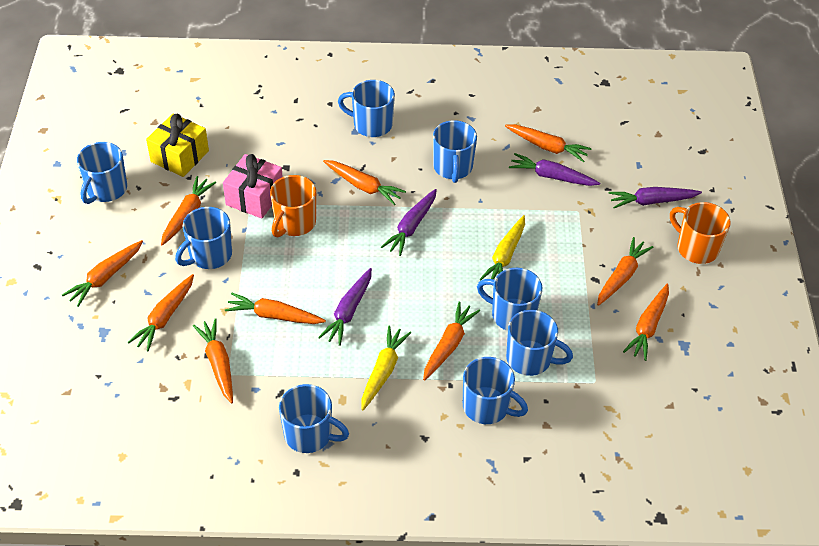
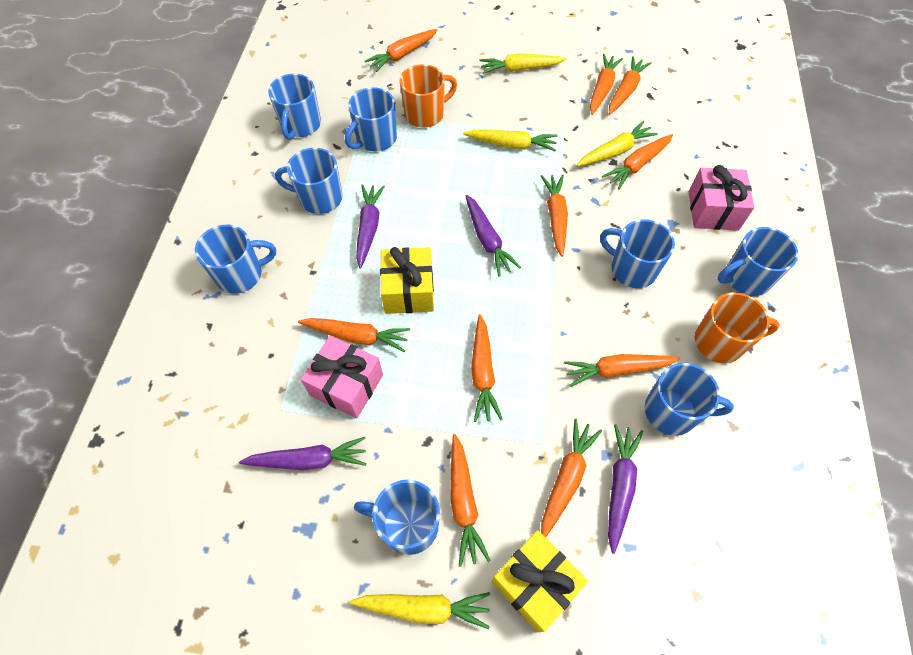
pink gift: 1 -> 2
yellow carrot: 2 -> 4
yellow gift: 1 -> 2

